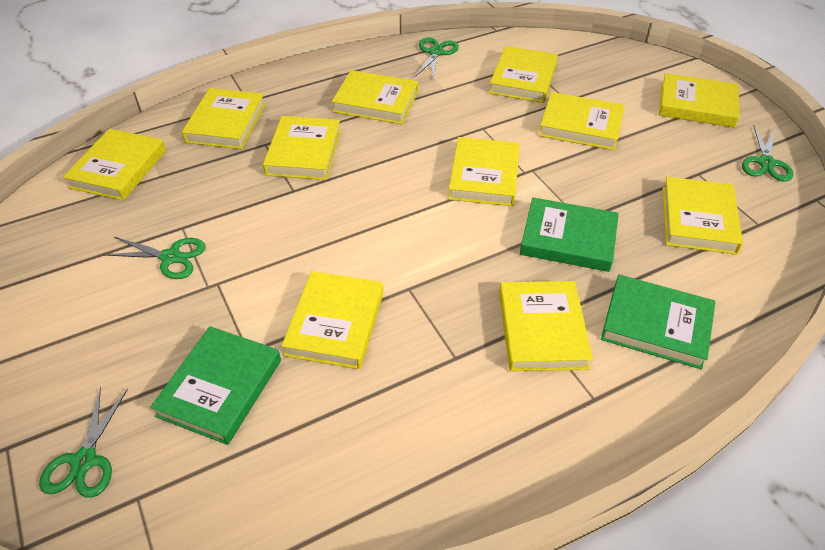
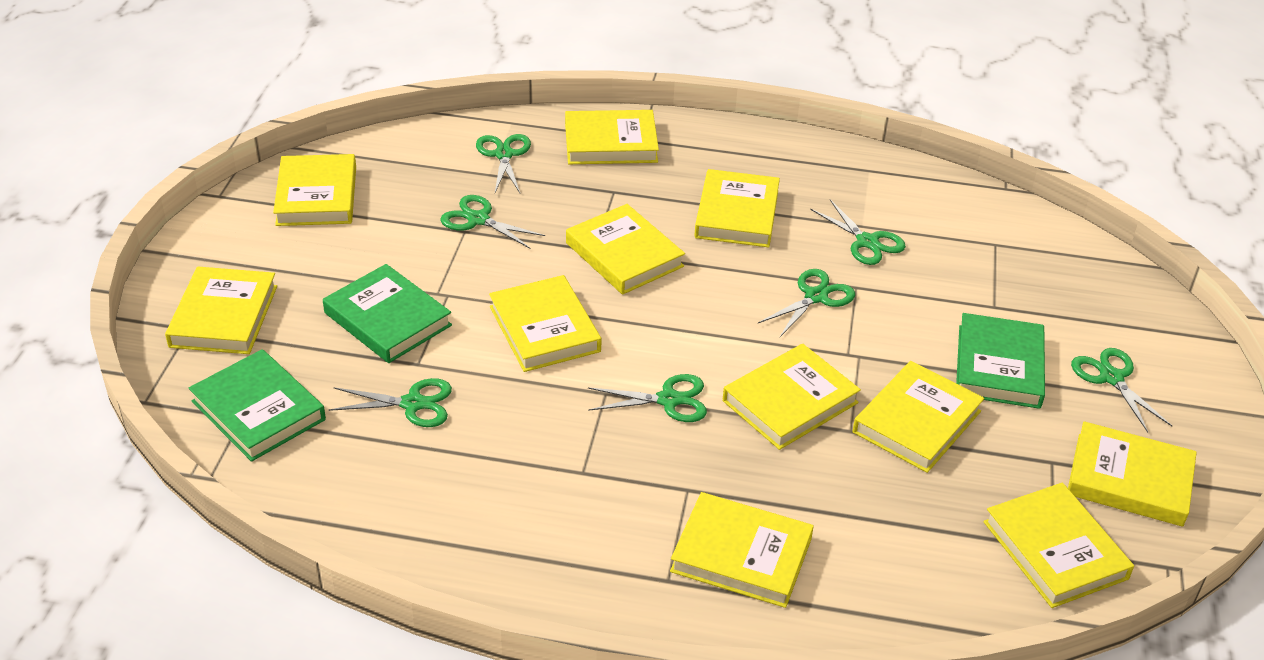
green scissors: 4 -> 7

